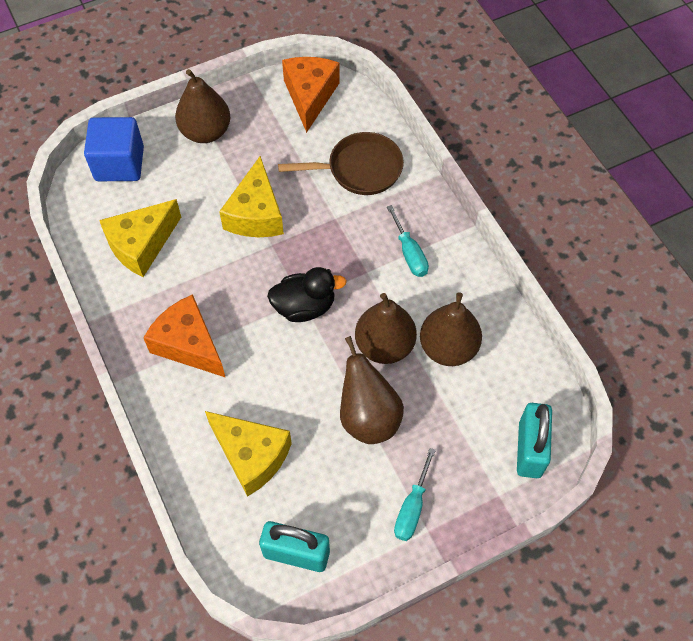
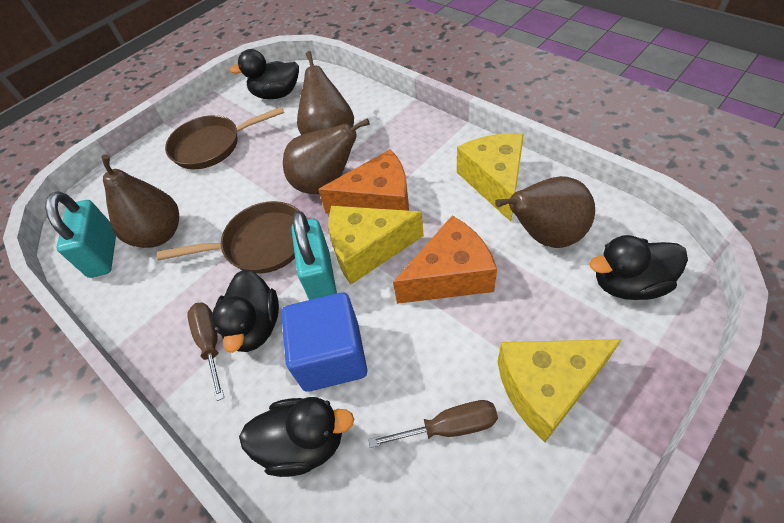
black duck: 1 -> 4
brown pan: 1 -> 2
brown screwdriver: 0 -> 2
turquoise screwdriver: 2 -> 0

